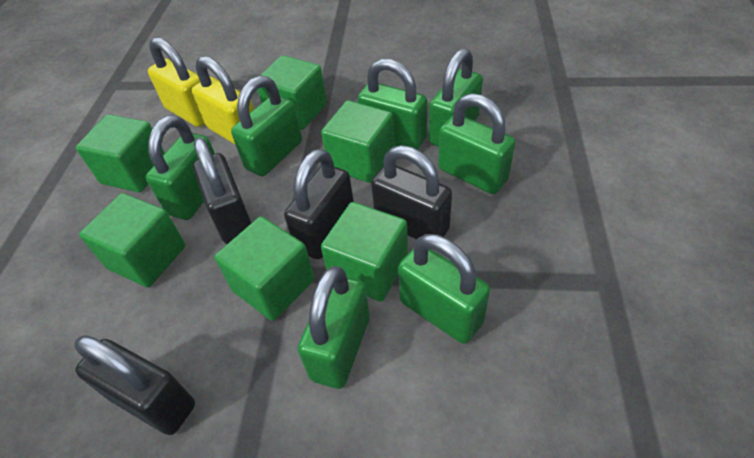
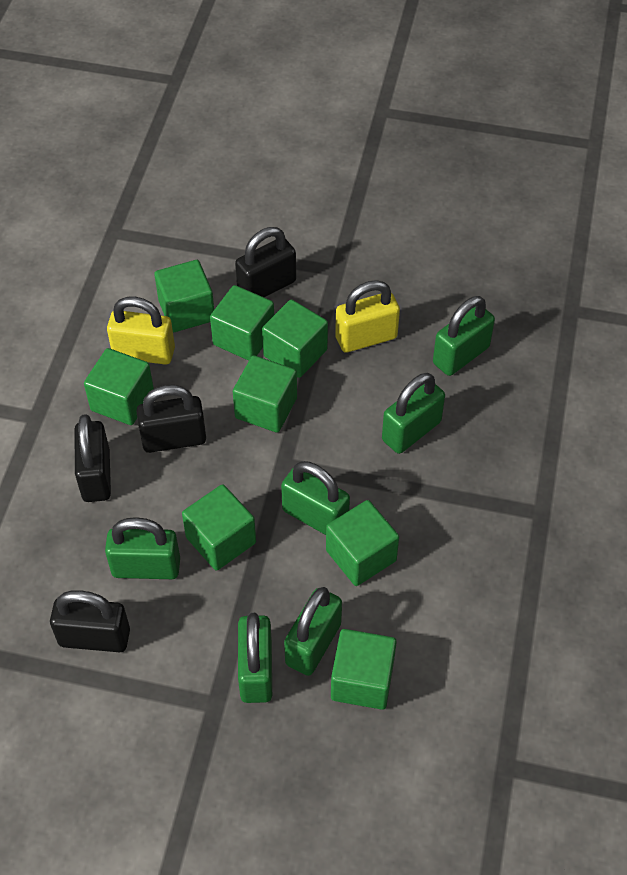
green cube: 6 -> 8
green padlock: 7 -> 6

